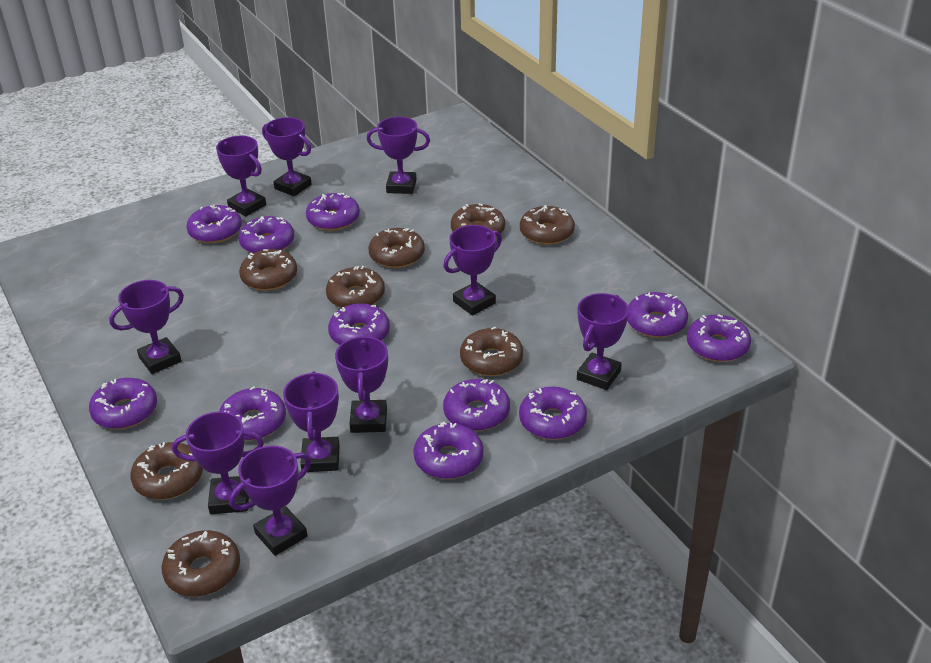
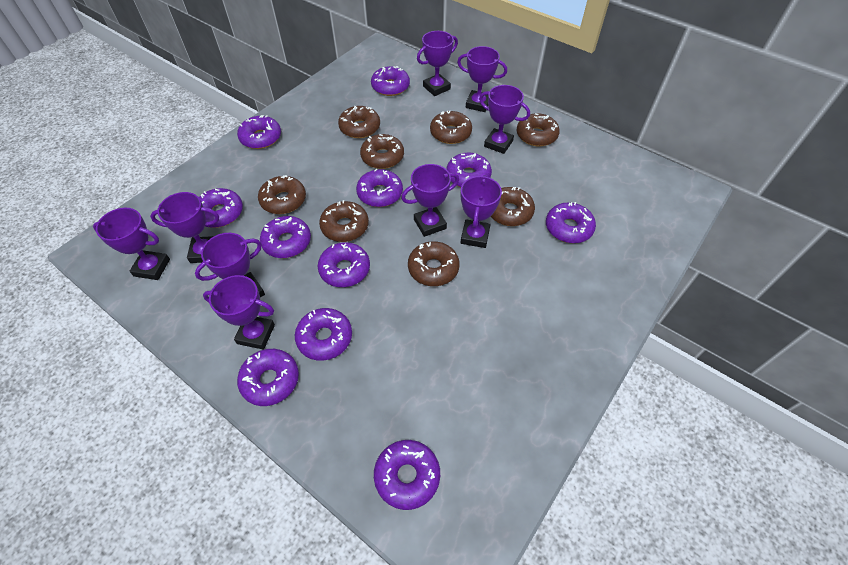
purple trophy: 10 -> 9

